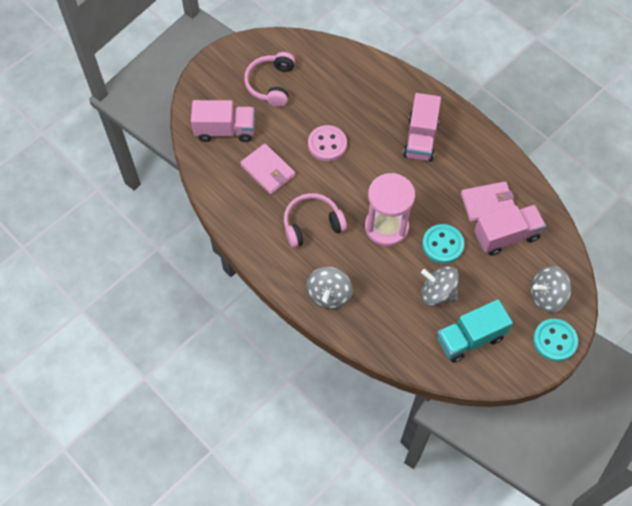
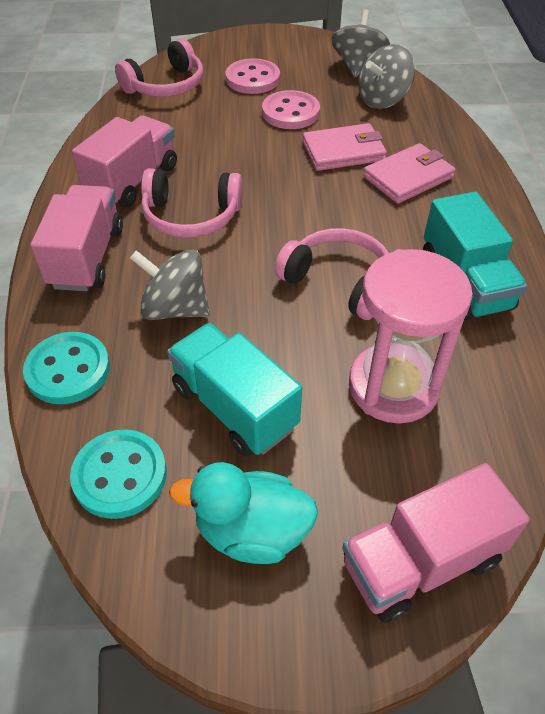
pink button: 1 -> 2
pink headphones: 2 -> 3
turquoise duck: 0 -> 1
turquoise truck: 1 -> 2

